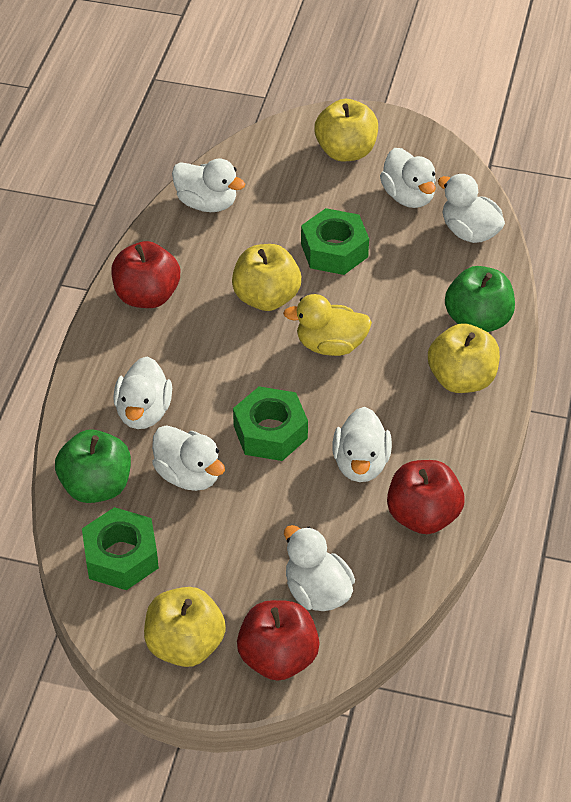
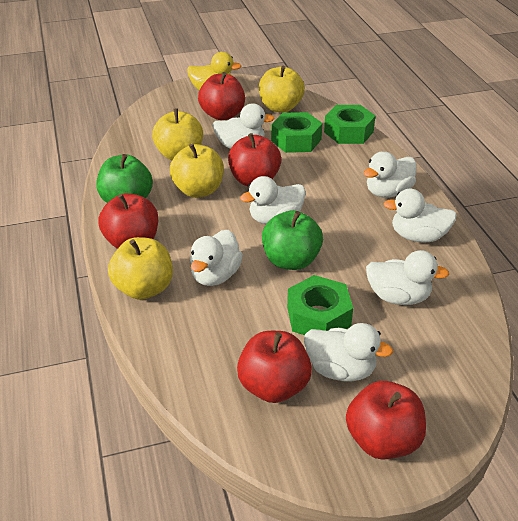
red apple: 3 -> 5

